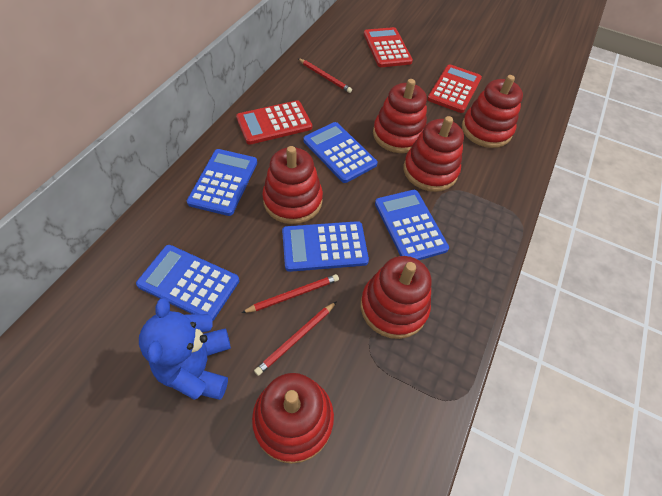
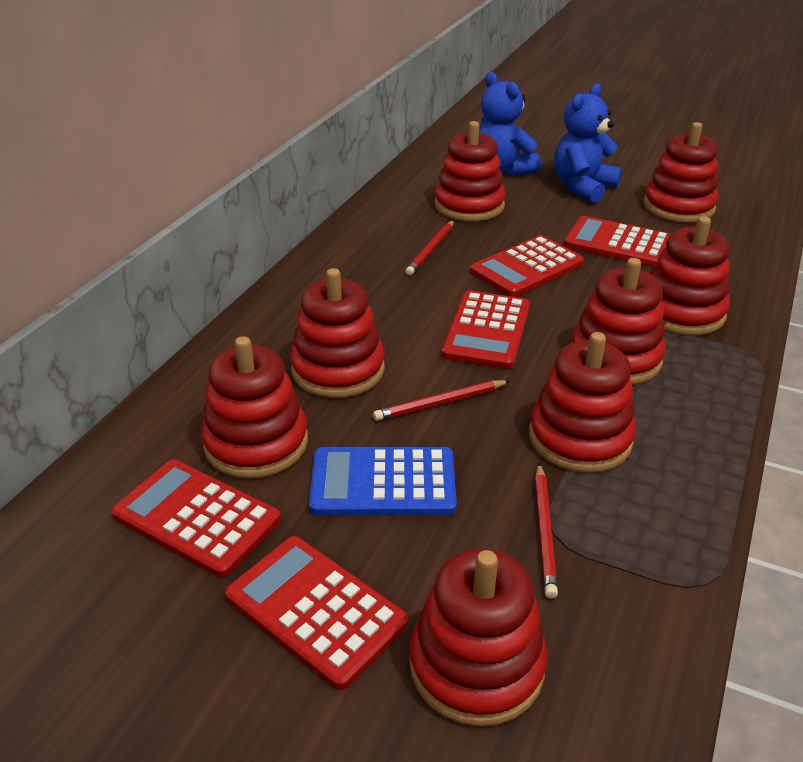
blue calculator: 5 -> 1
blue teddy bear: 1 -> 2
red calculator: 3 -> 5
red stacking toy: 6 -> 8

